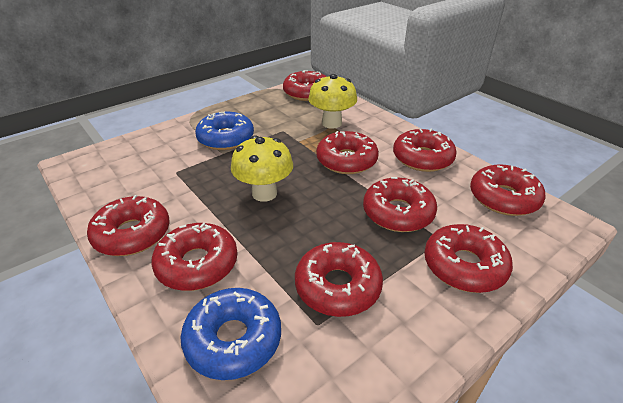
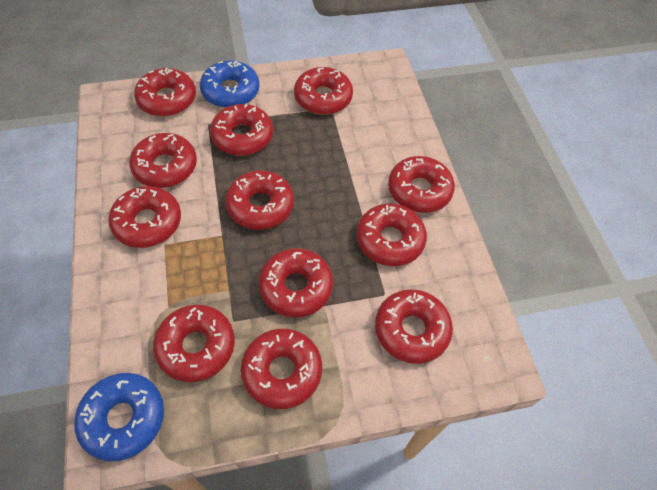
red donut: 9 -> 12
yellow mushroom: 2 -> 0

